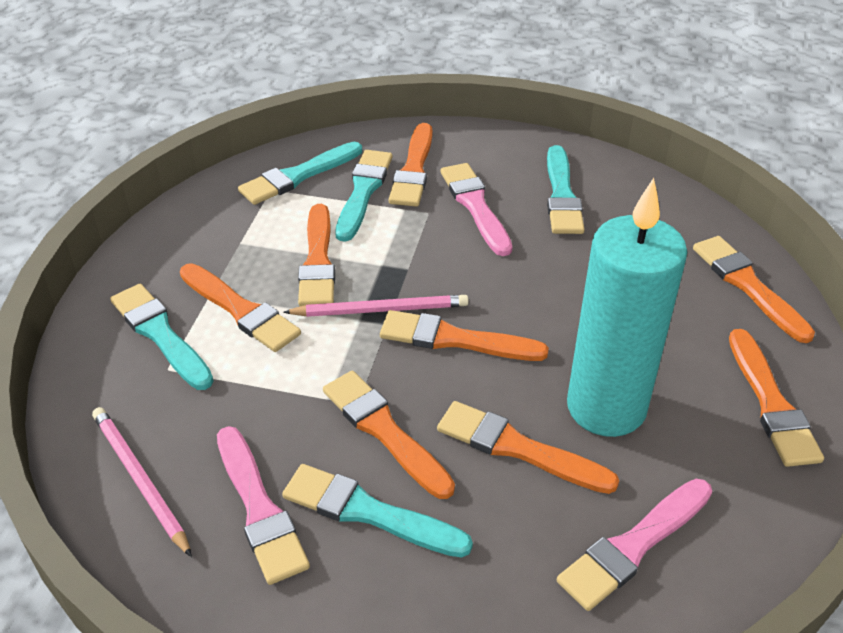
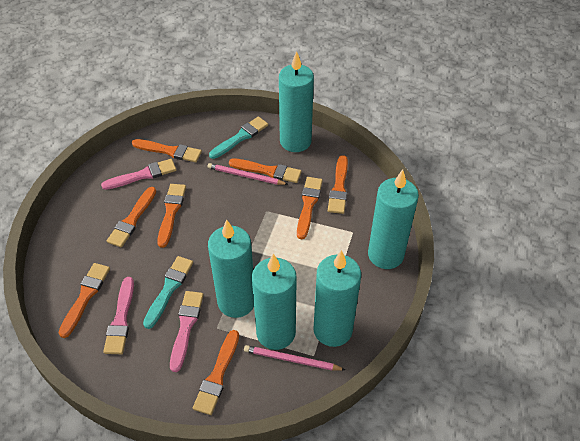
turquoise brush: 5 -> 2
turquoise candle: 1 -> 5

